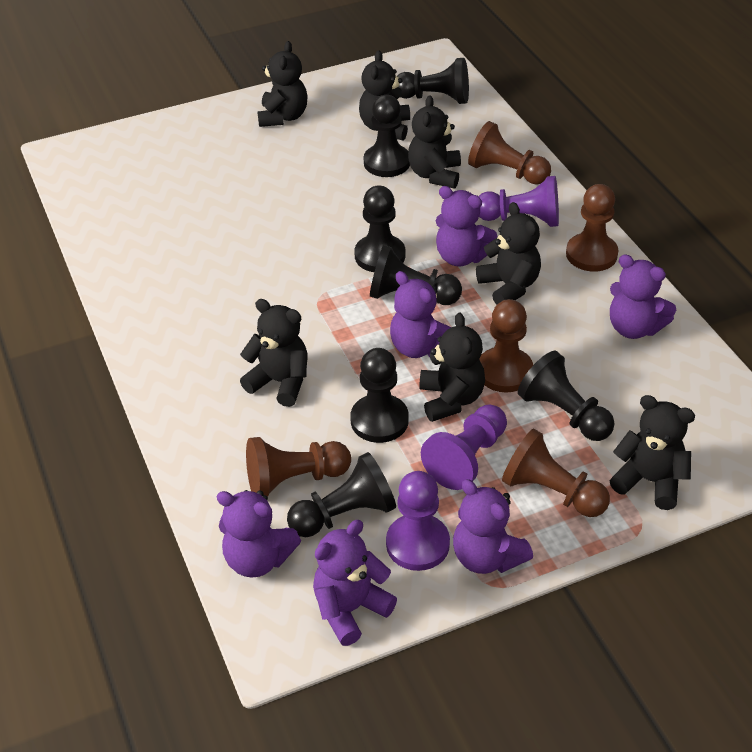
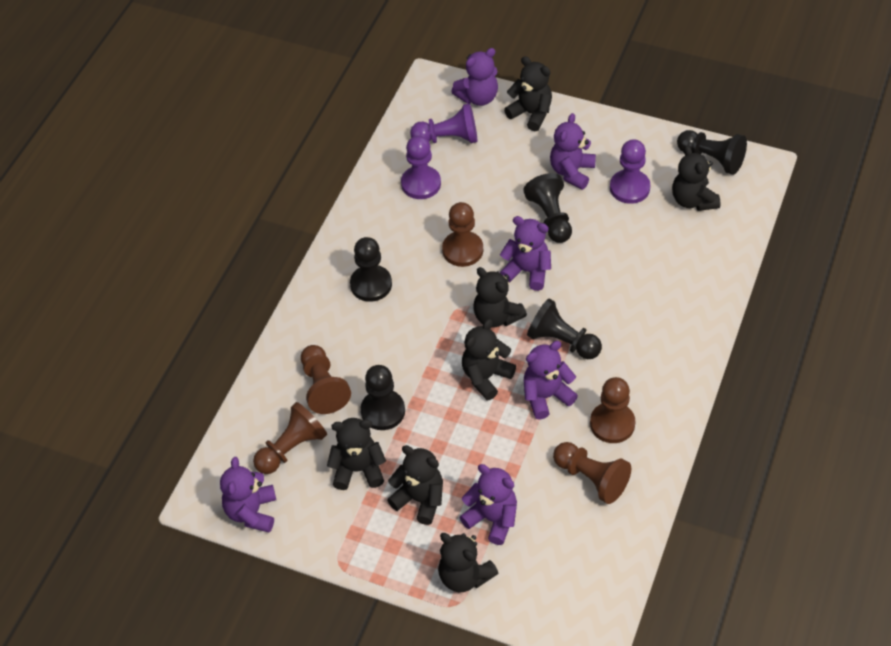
black pawn: 7 -> 5

